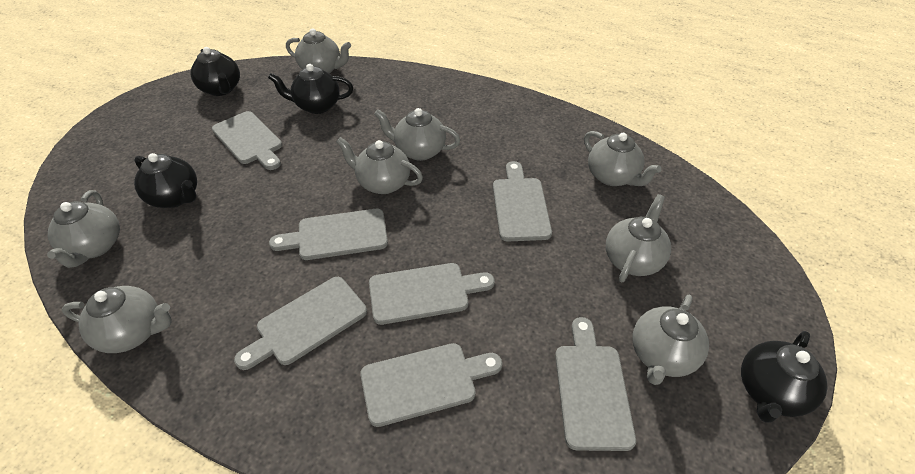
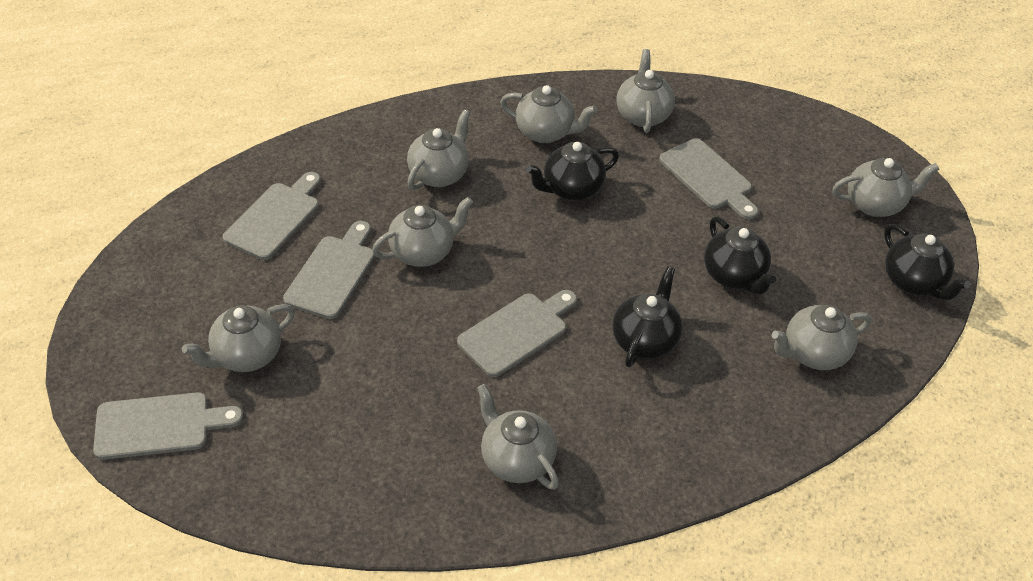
grey cutting board: 7 -> 5

